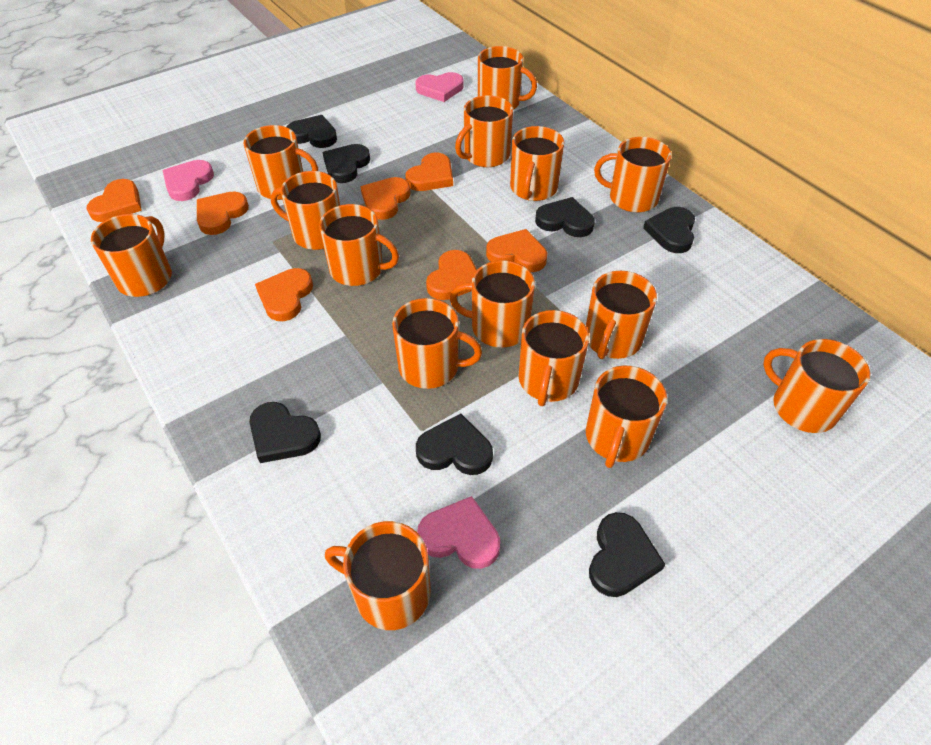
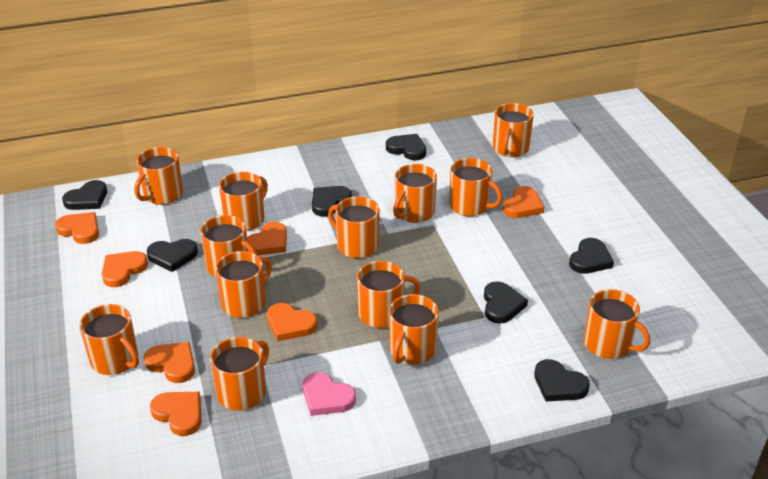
orange mug: 15 -> 13
pink heart: 3 -> 1

